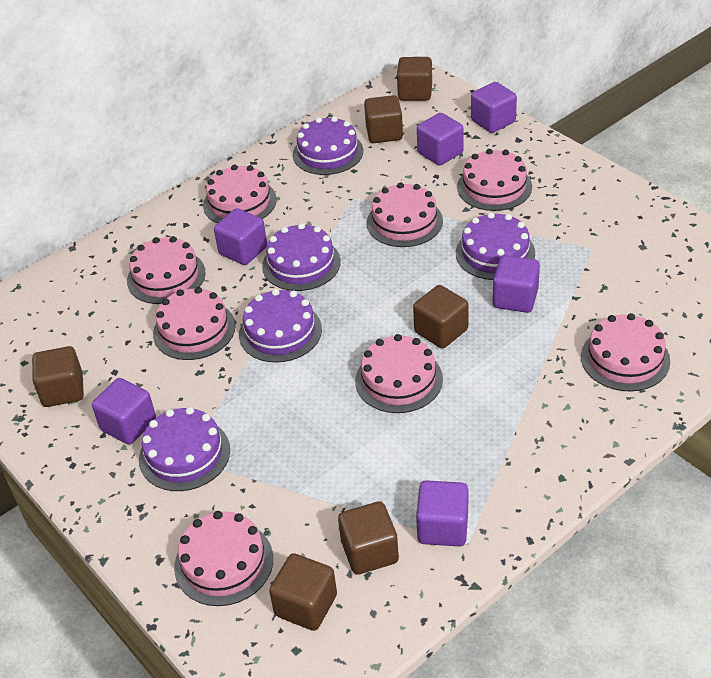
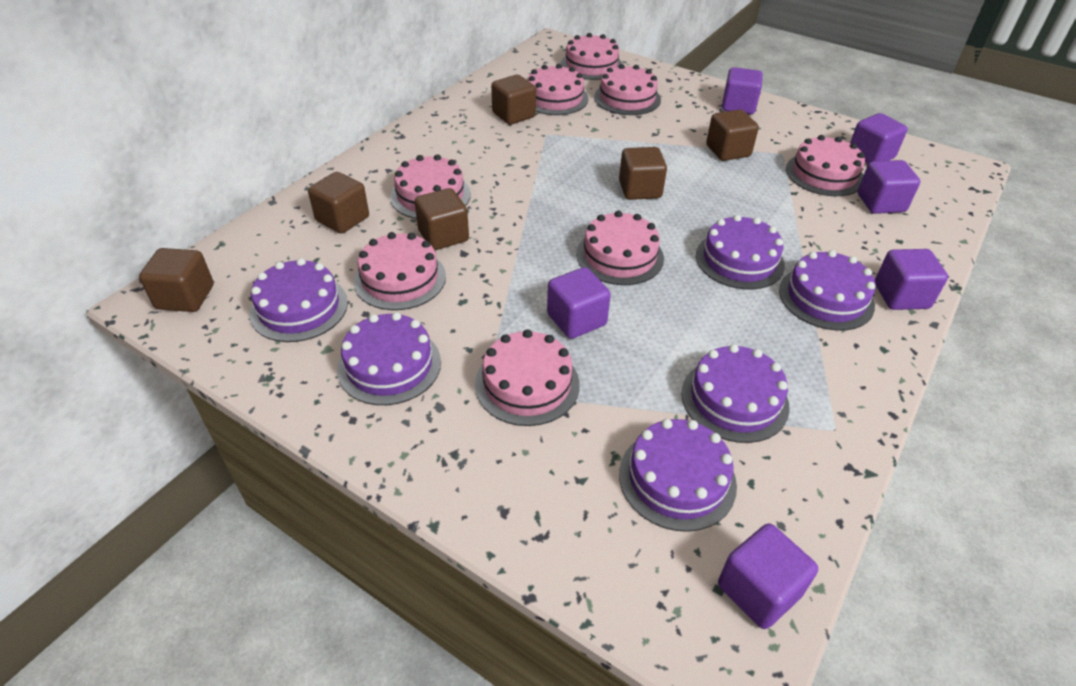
purple cake: 5 -> 6

